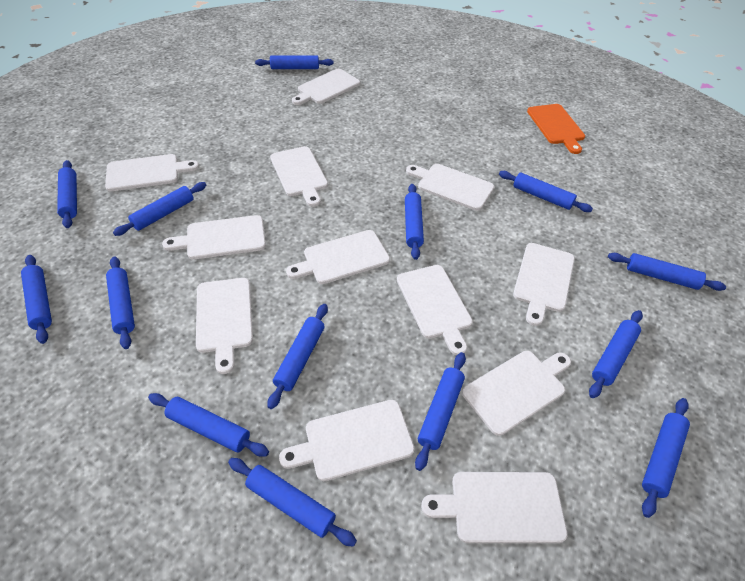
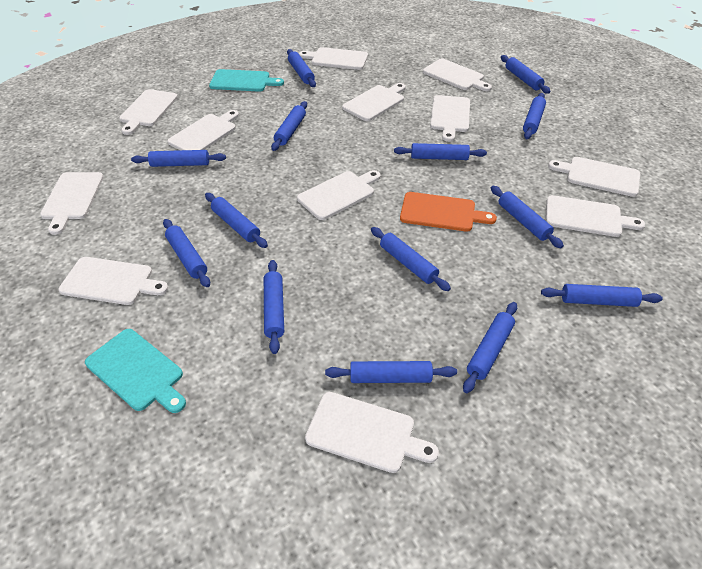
turquoise cutting board: 0 -> 2

